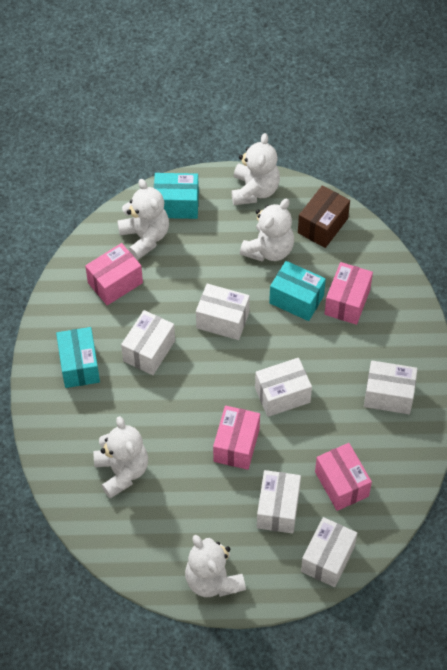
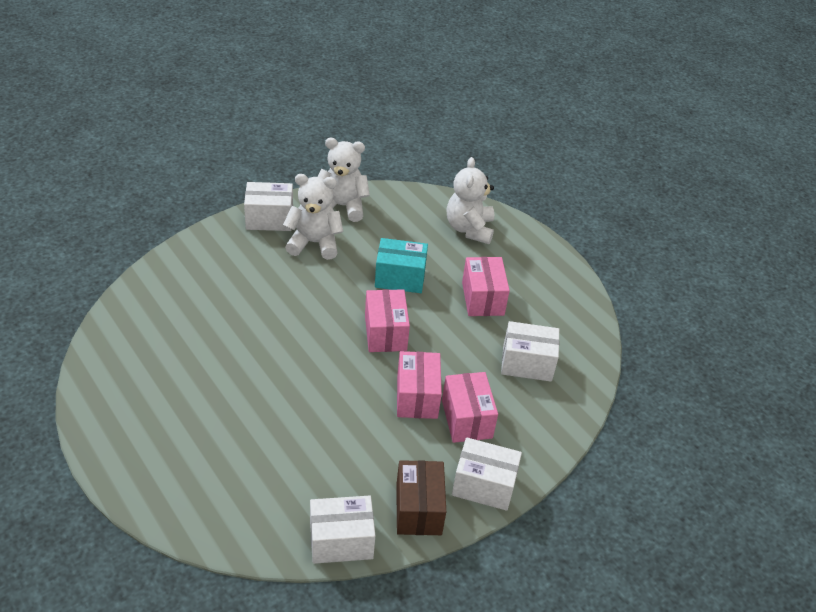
turquoise box: 3 -> 1
white box: 6 -> 4
white teddy bear: 5 -> 3

